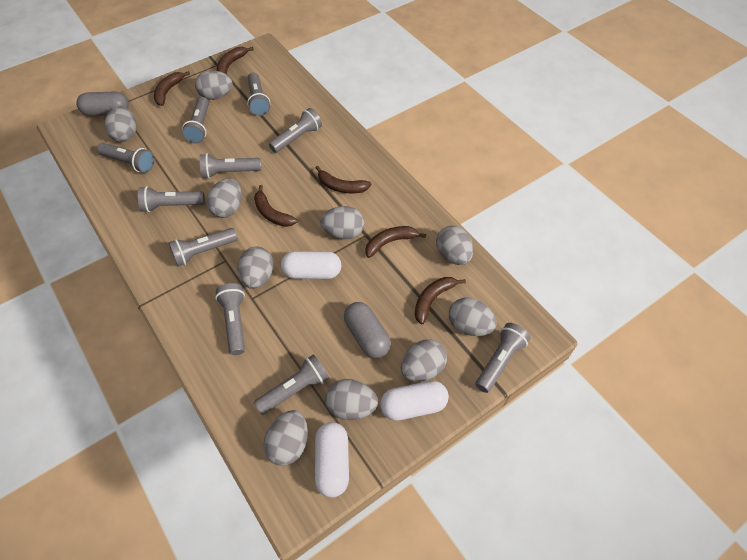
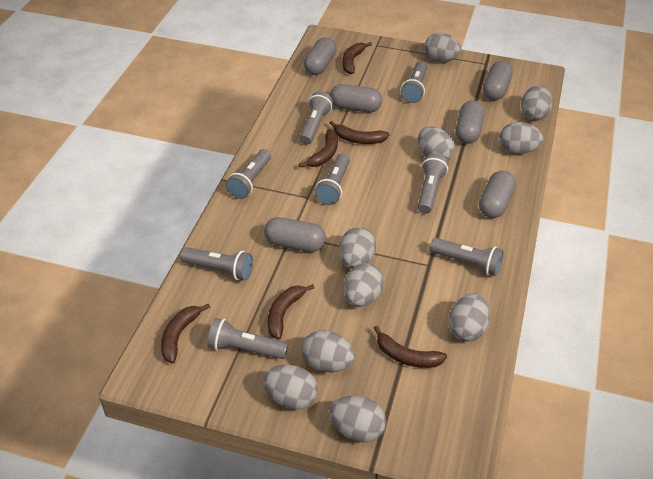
grey capsule: 2 -> 6
grey flashlight: 10 -> 8
white capsule: 3 -> 0

